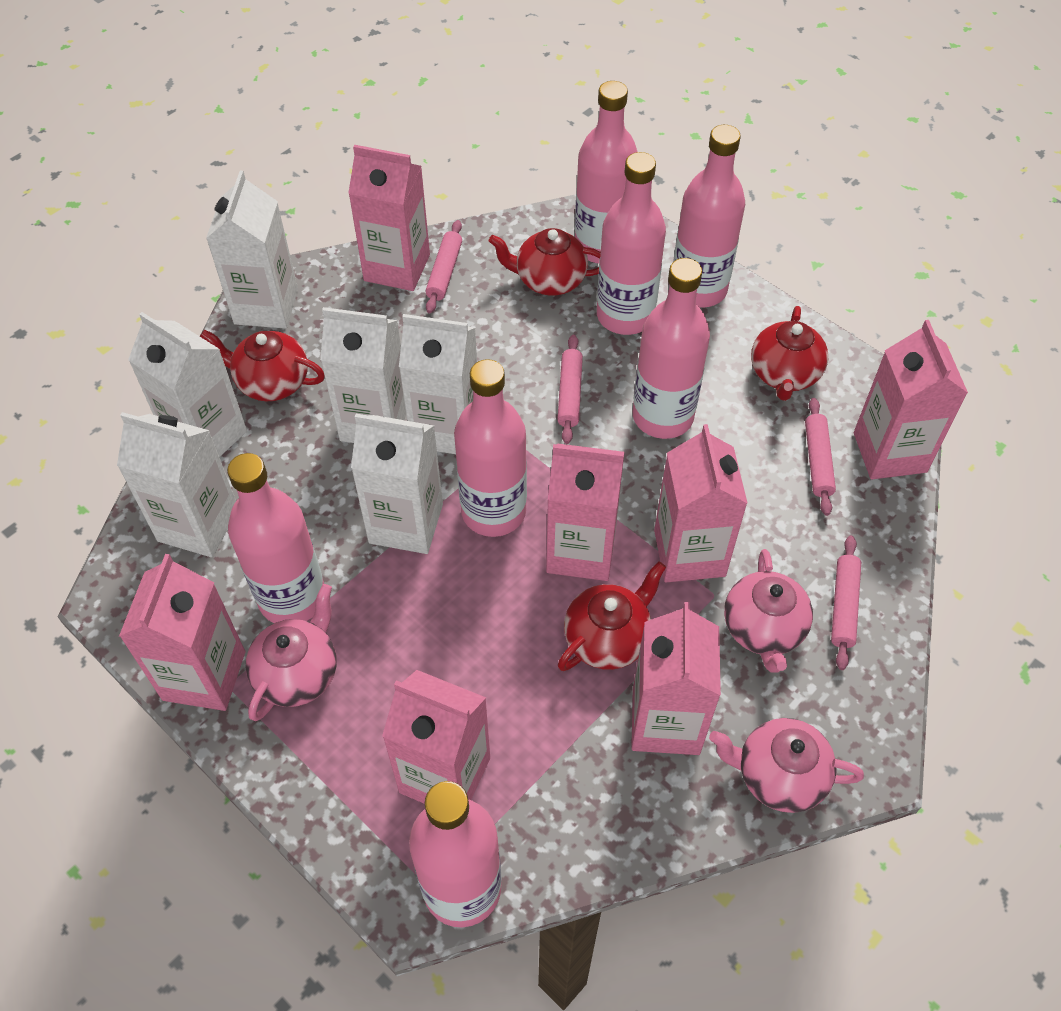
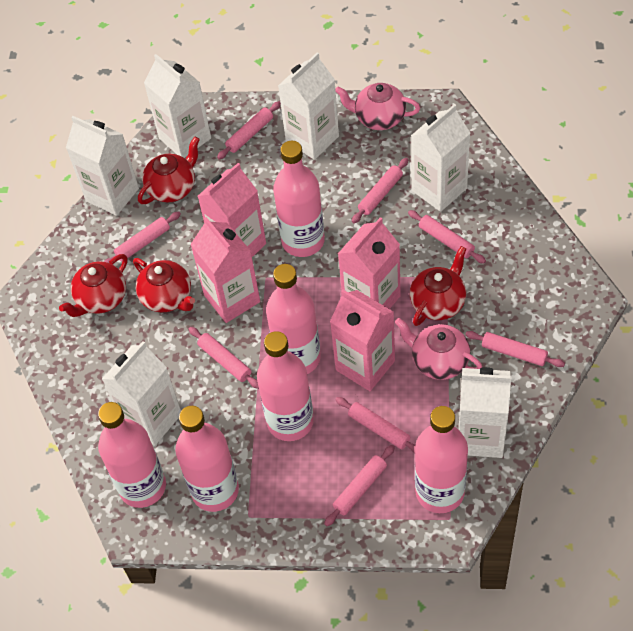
pink bottle: 7 -> 6
pink carton: 7 -> 4
pink rolling pin: 4 -> 8
pink teapot: 3 -> 2

